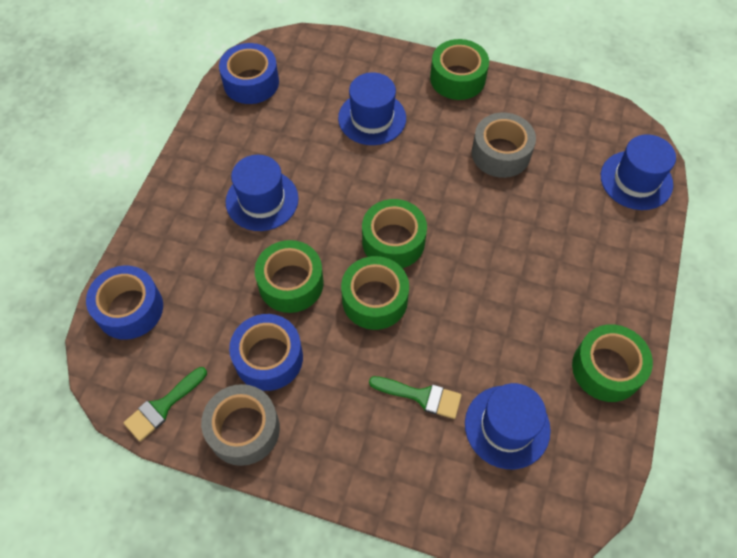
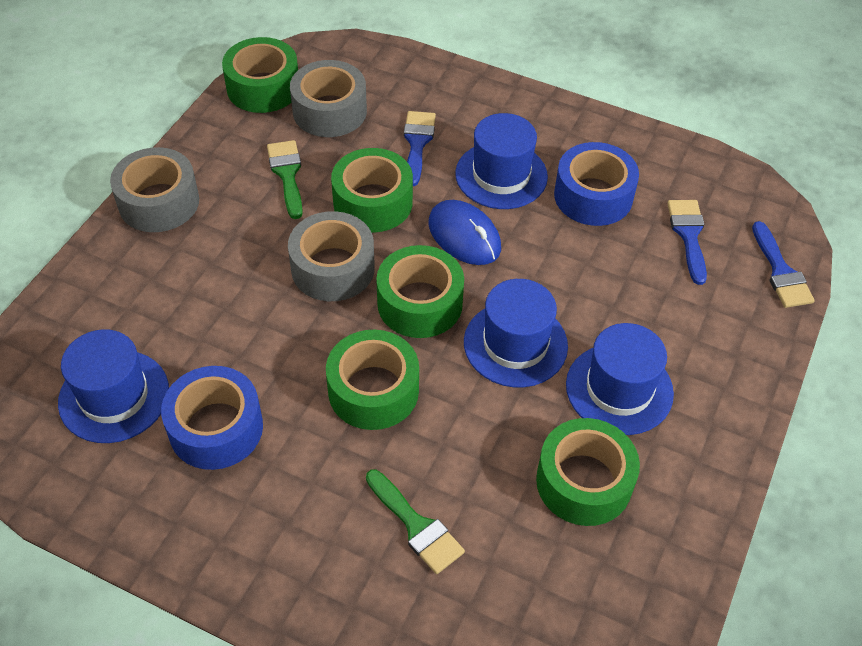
blue brush: 0 -> 3
blue mouse: 0 -> 1
blue tape: 3 -> 2
grey tape: 2 -> 3

